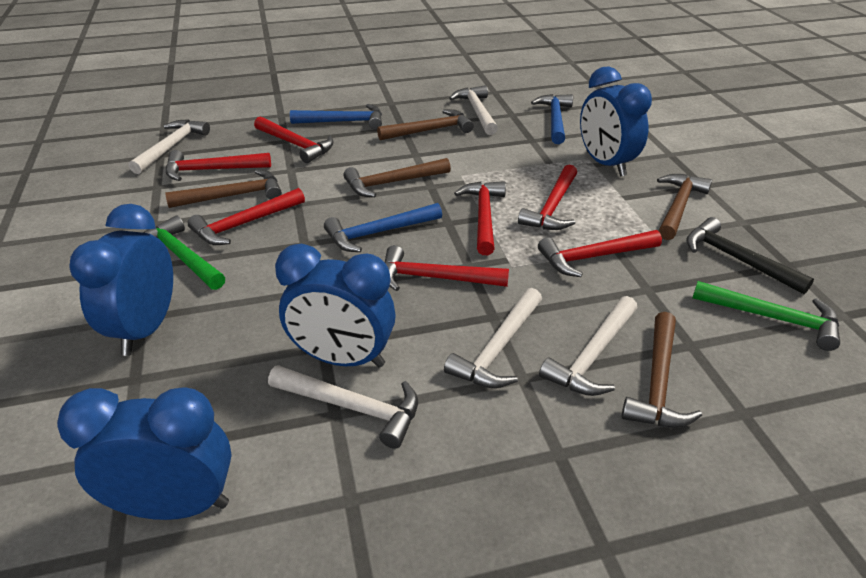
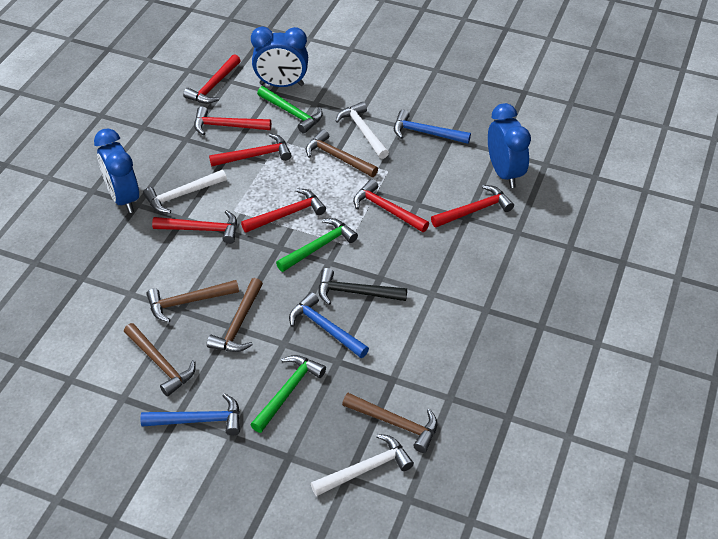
blue clock: 4 -> 3
green hammer: 2 -> 3
white hammer: 5 -> 3

